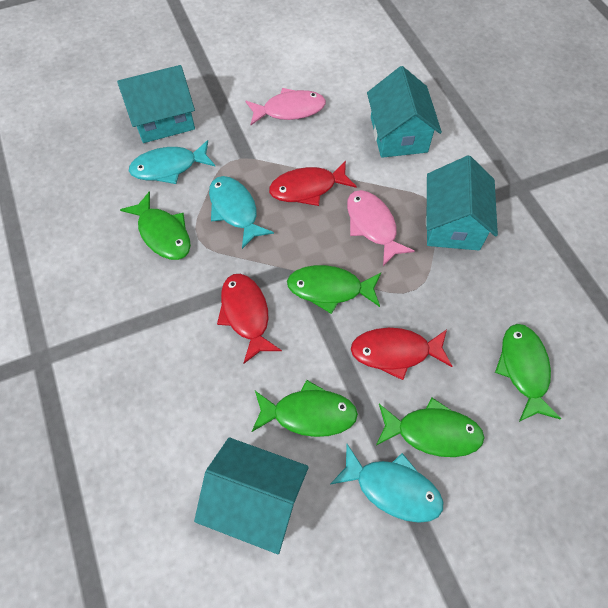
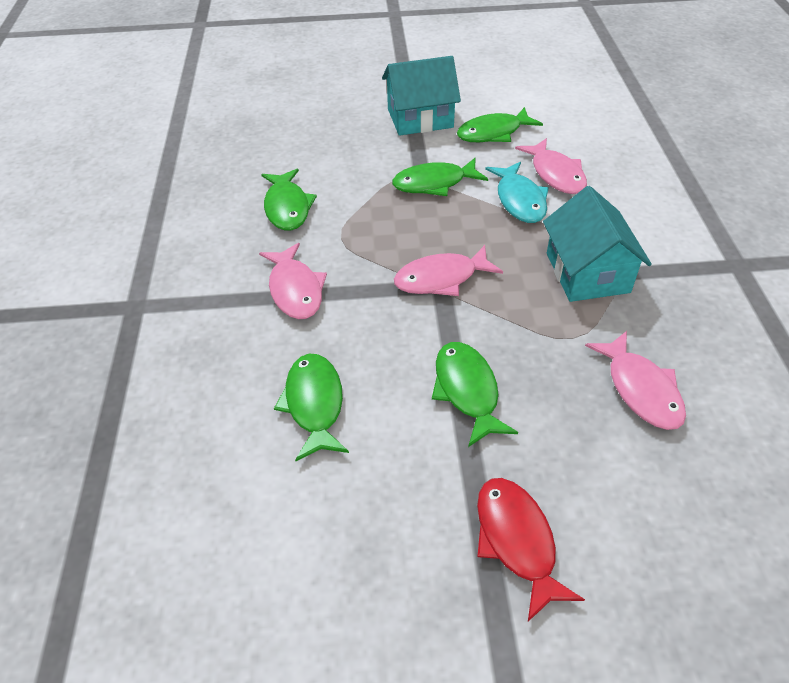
pink fish: 2 -> 4
red fish: 3 -> 1
turquoise fish: 3 -> 1
turquoise house: 4 -> 2

